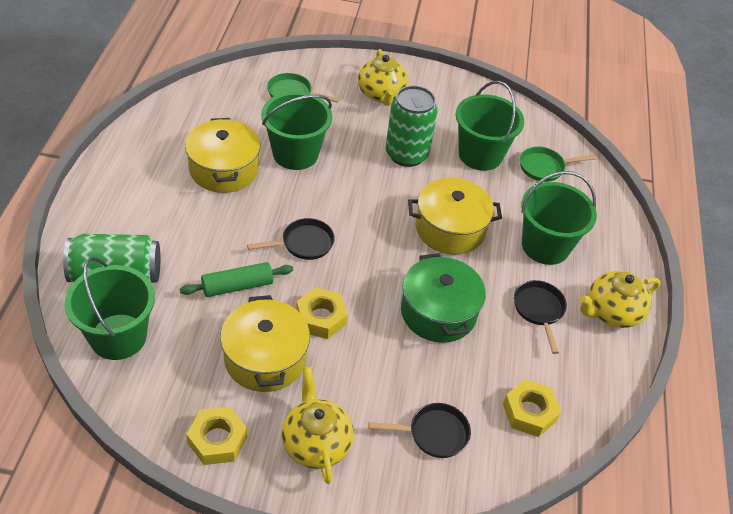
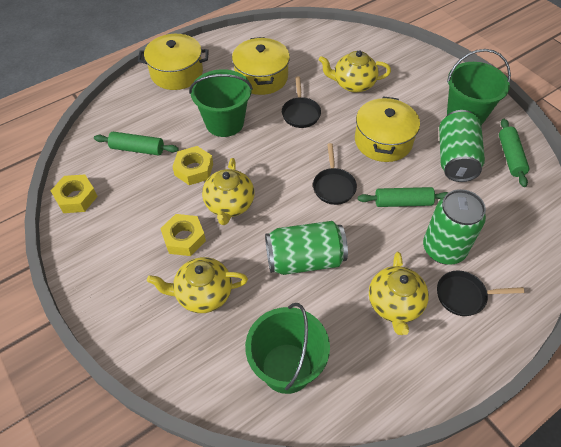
green bucket: 4 -> 3
green can: 2 -> 3
green pan: 2 -> 0
green pot: 1 -> 0
green rolling pin: 1 -> 3
yellow teapot: 3 -> 4

